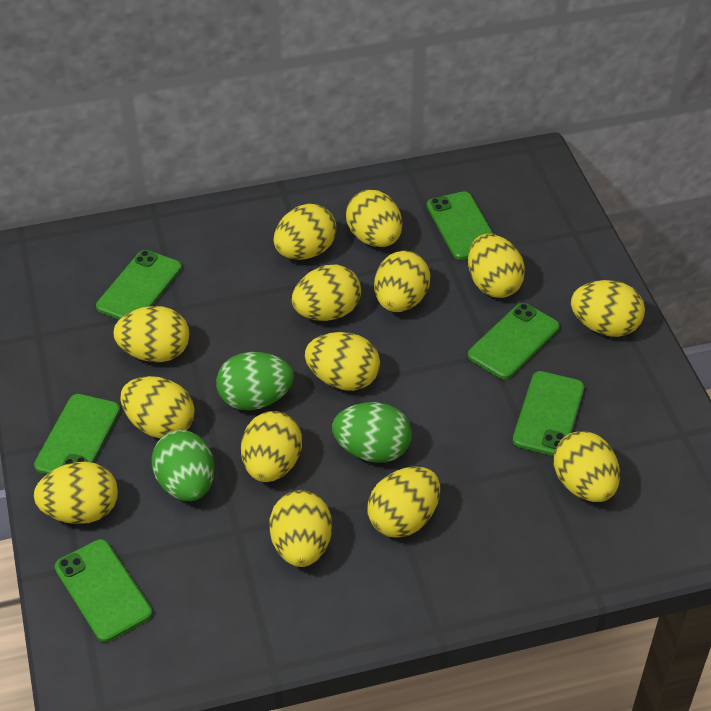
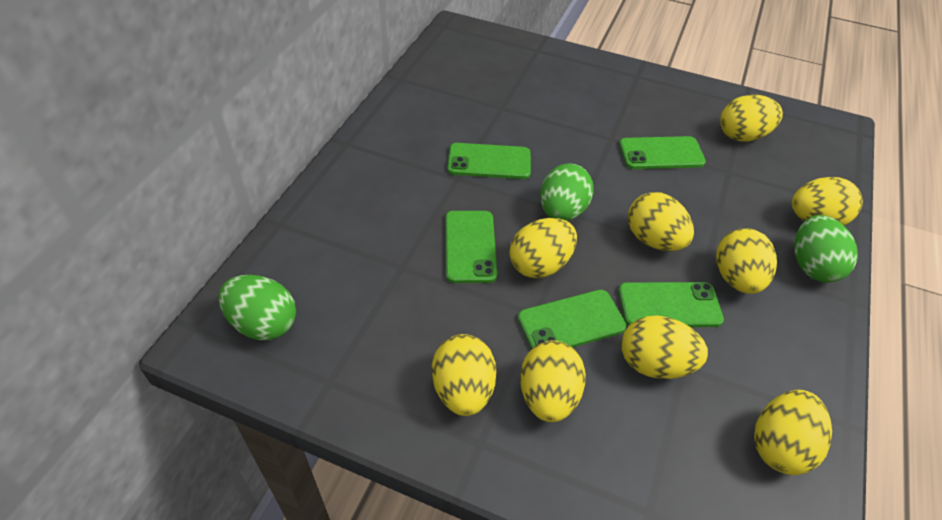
green phone: 6 -> 5
yellow egg: 14 -> 9

